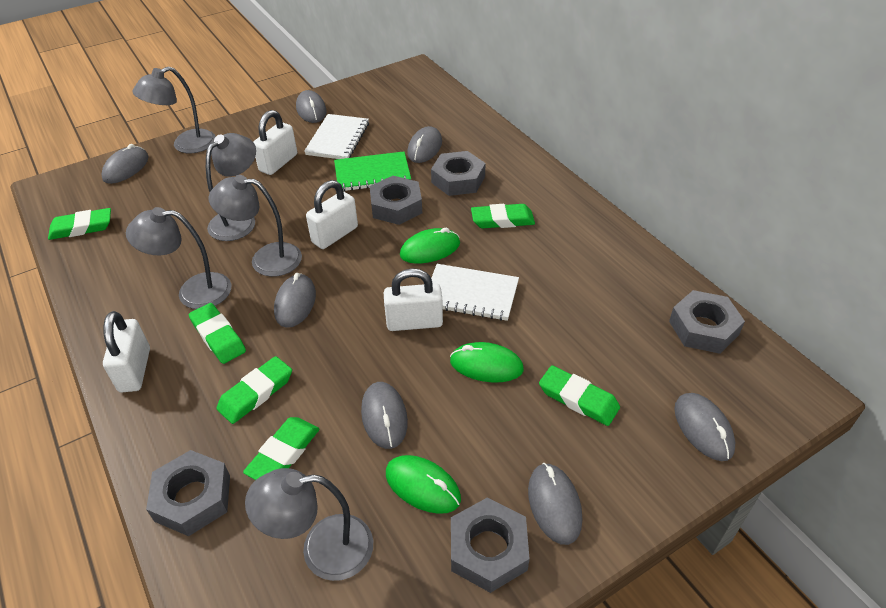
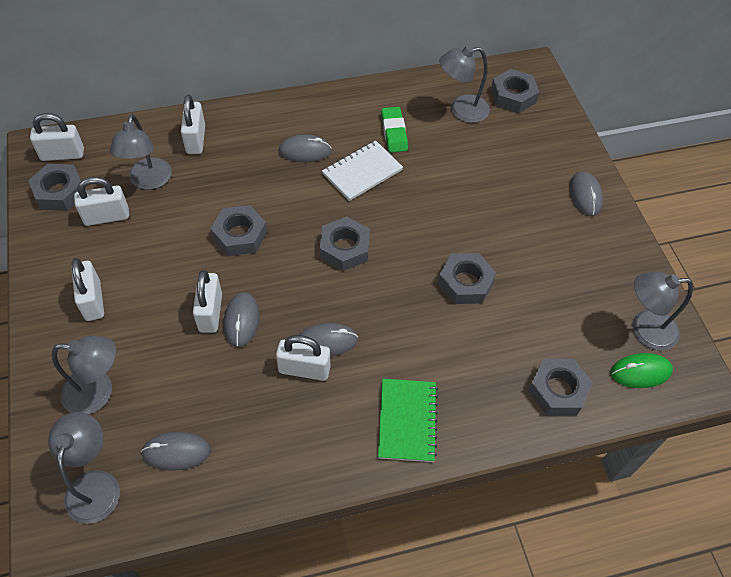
green eraser: 6 -> 1
green mouse: 3 -> 1
grey mouse: 7 -> 5
grey nut: 5 -> 6
white notebook: 2 -> 1
white padlock: 4 -> 6

